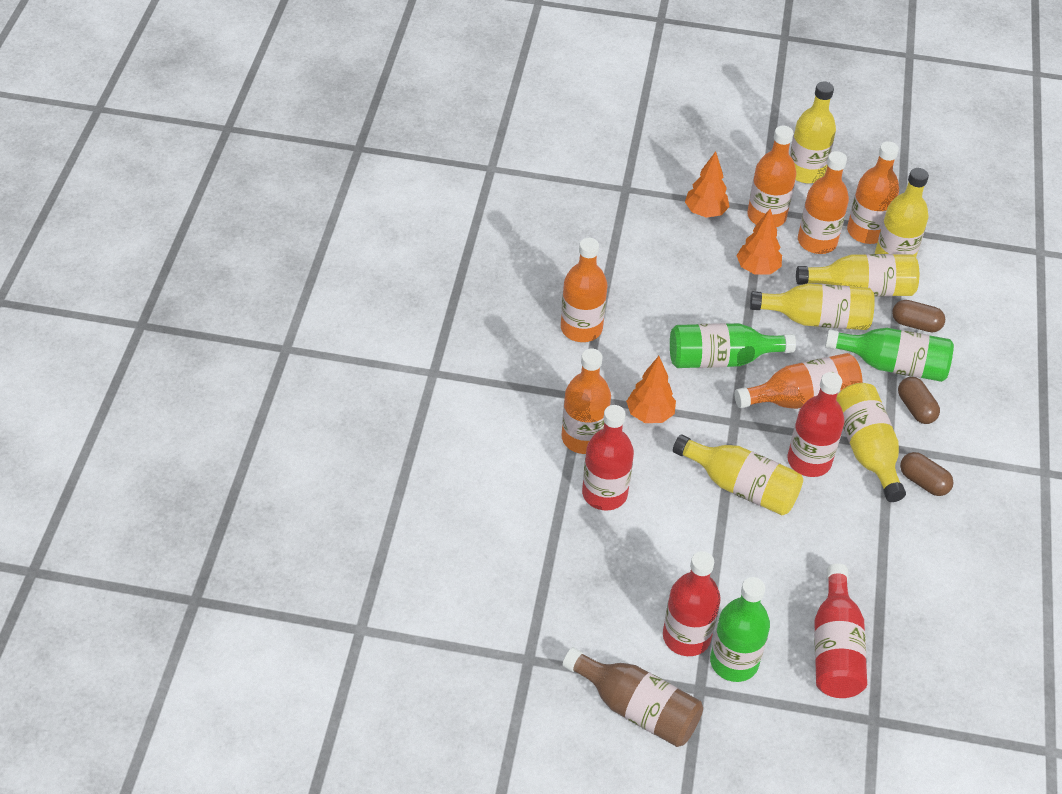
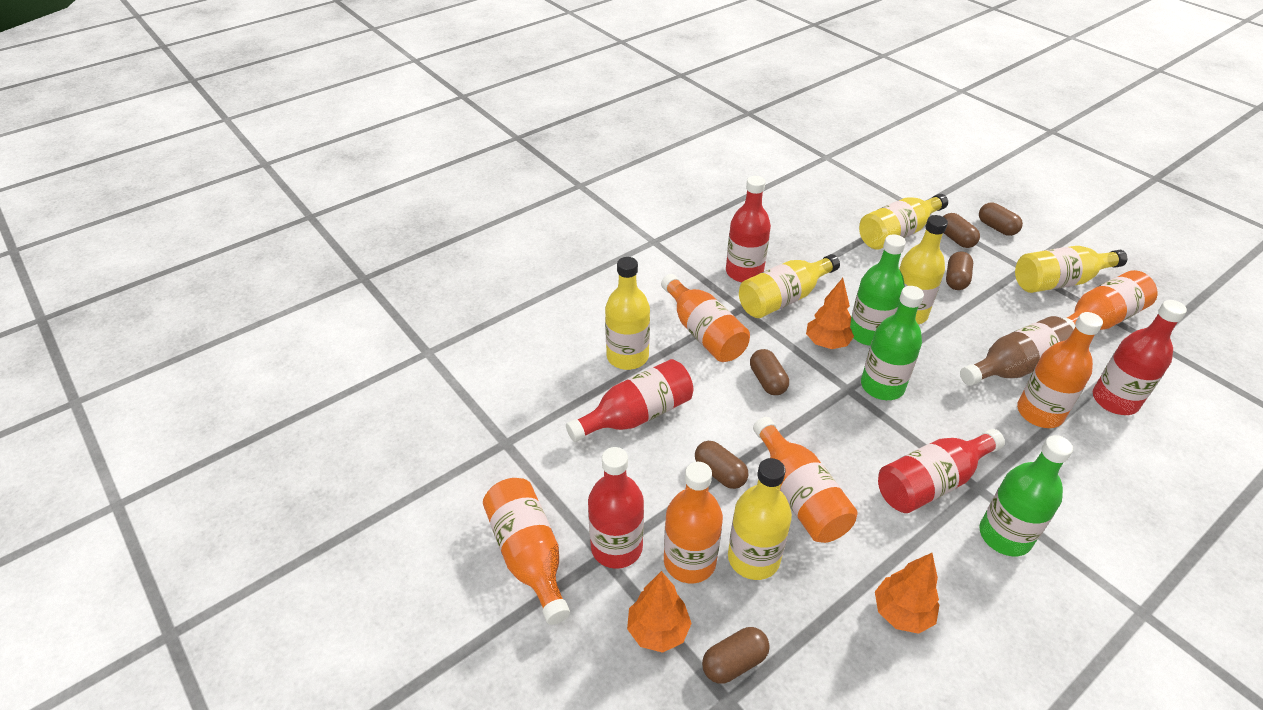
brown capsule: 3 -> 6
red bottle: 4 -> 5

